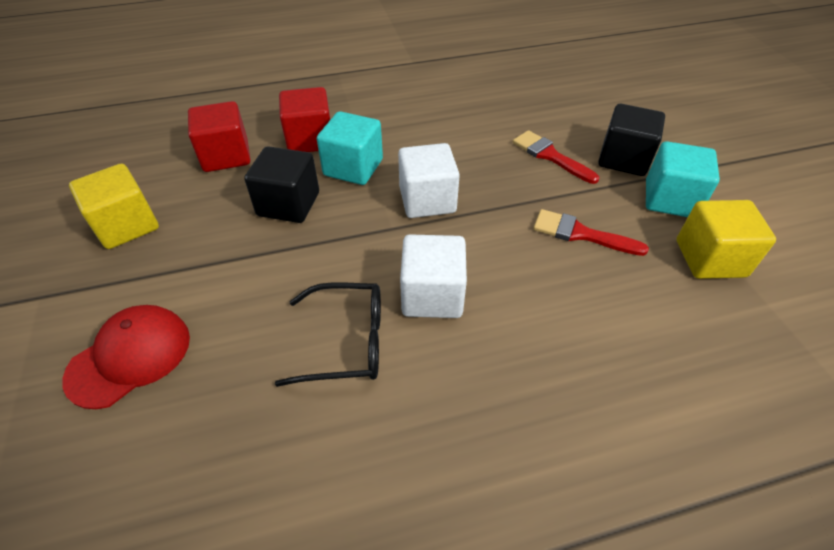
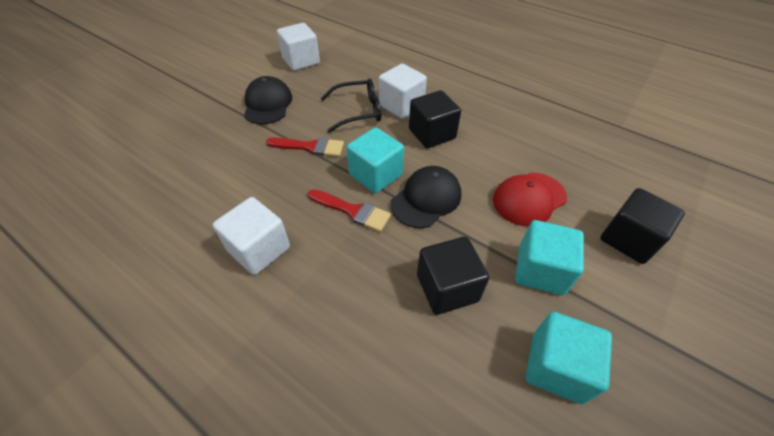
black cap: 0 -> 2
black cube: 2 -> 3
red cube: 2 -> 0
turquoise cube: 2 -> 3
white cube: 2 -> 3
yellow cube: 2 -> 0

